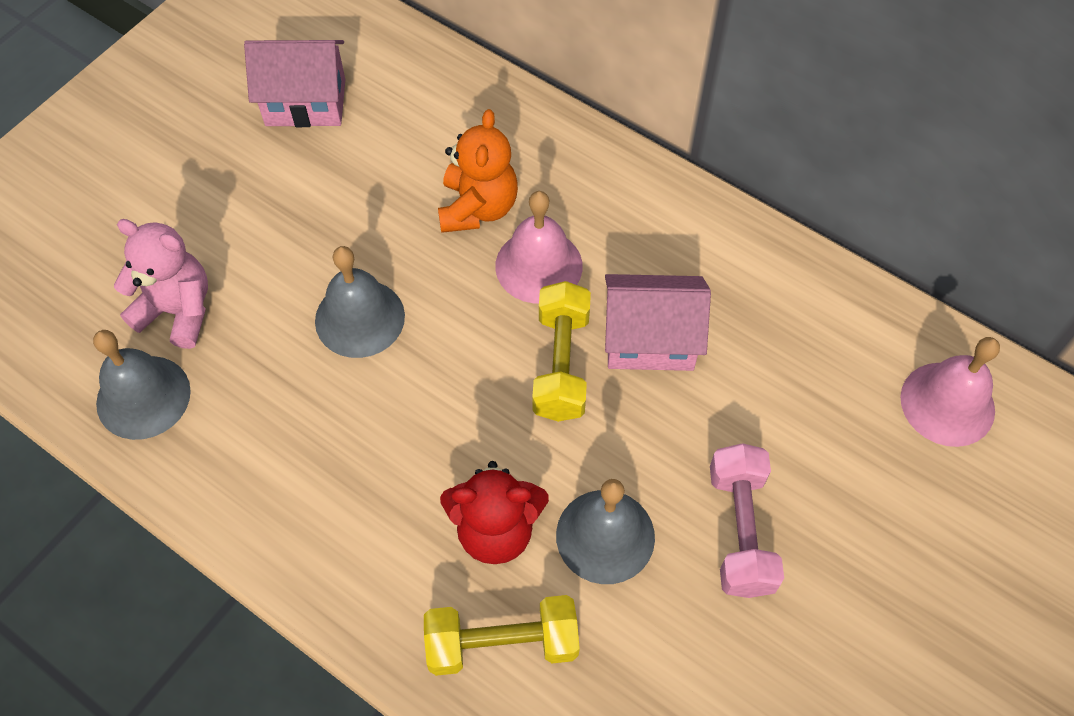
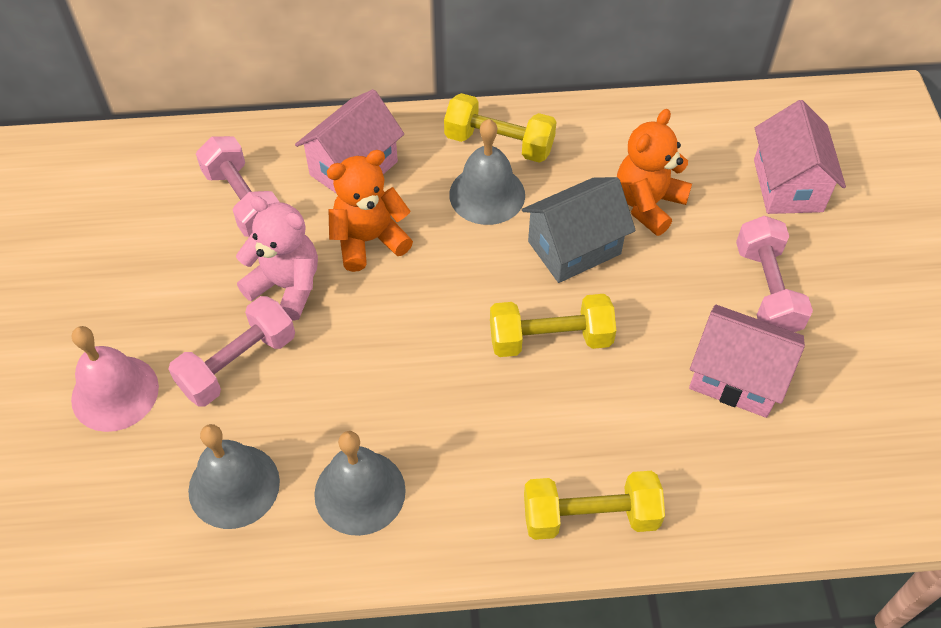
grey house: 0 -> 1
orange teddy bear: 1 -> 2
pink bell: 2 -> 1
pink dumbbell: 1 -> 3
pink house: 2 -> 3
red teddy bear: 1 -> 0
yellow dumbbell: 2 -> 3

